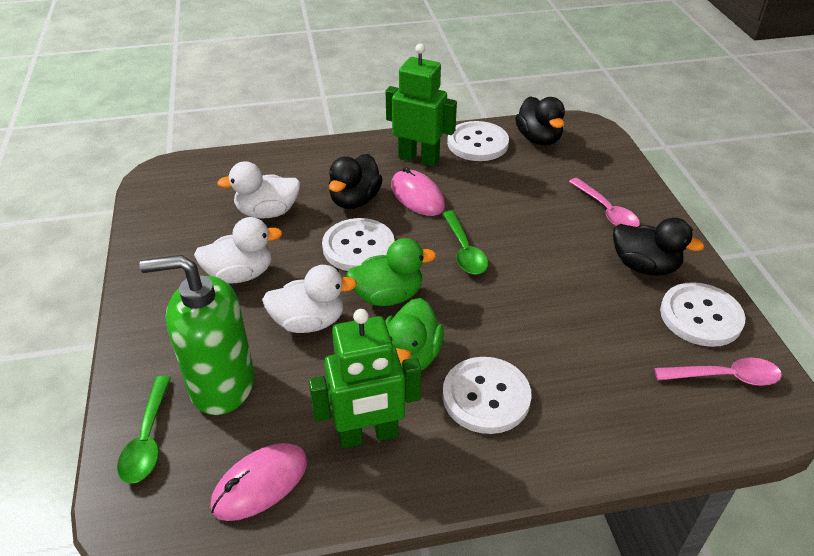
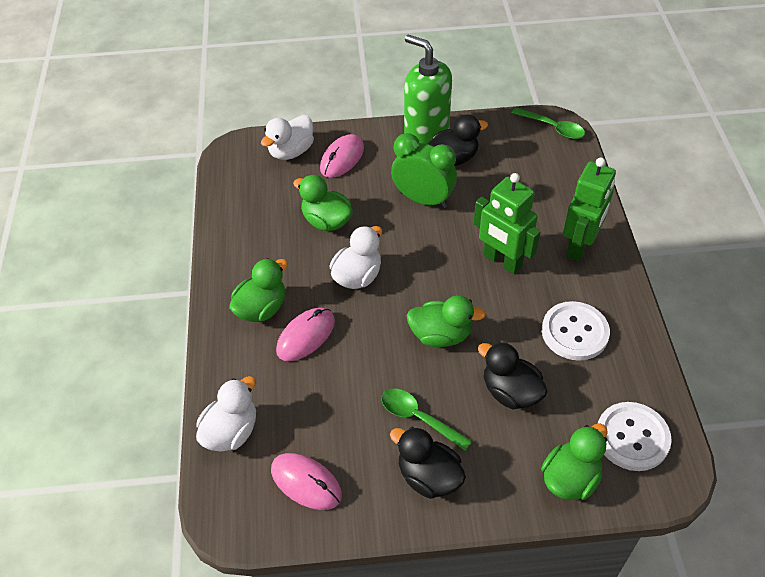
green clock: 0 -> 1
green duck: 2 -> 4
pink mouse: 2 -> 3
pink spoon: 2 -> 0
white button: 4 -> 2

